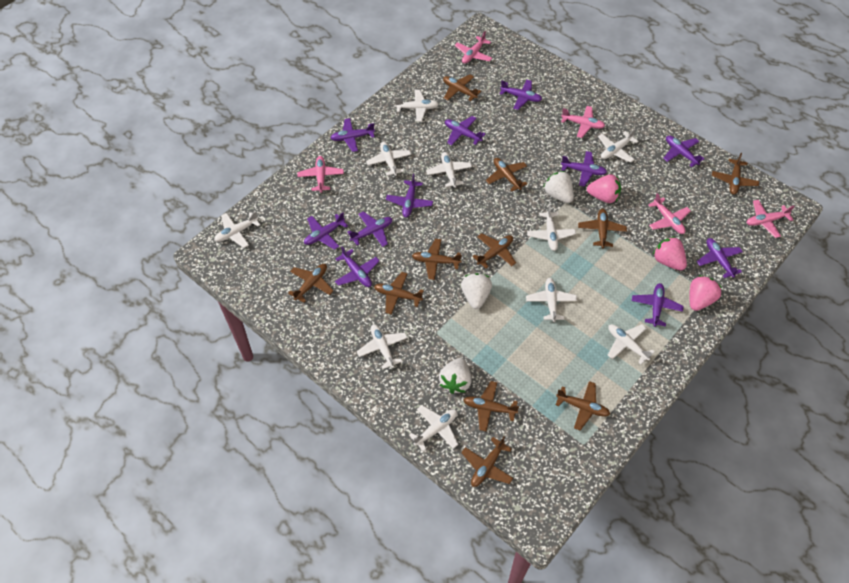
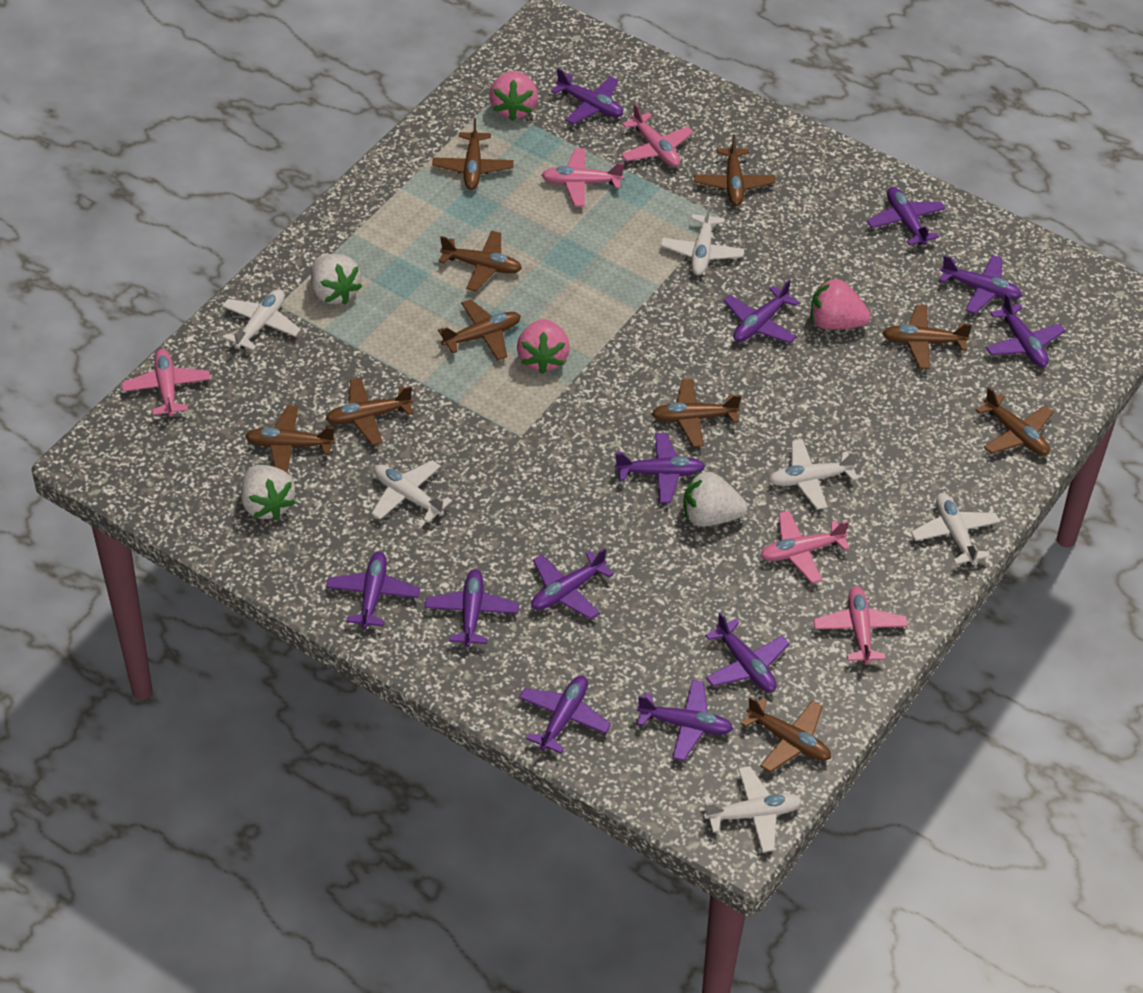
brown plane: 11 -> 10
purple plane: 11 -> 12
white plane: 10 -> 6

